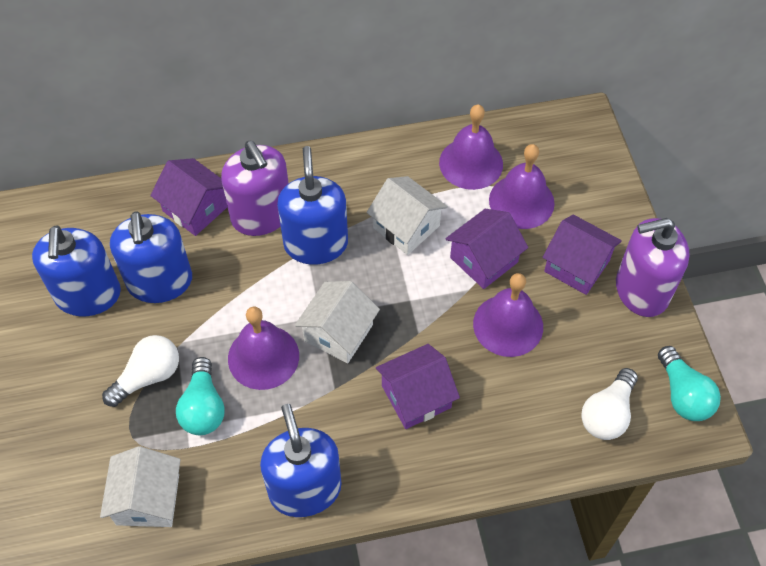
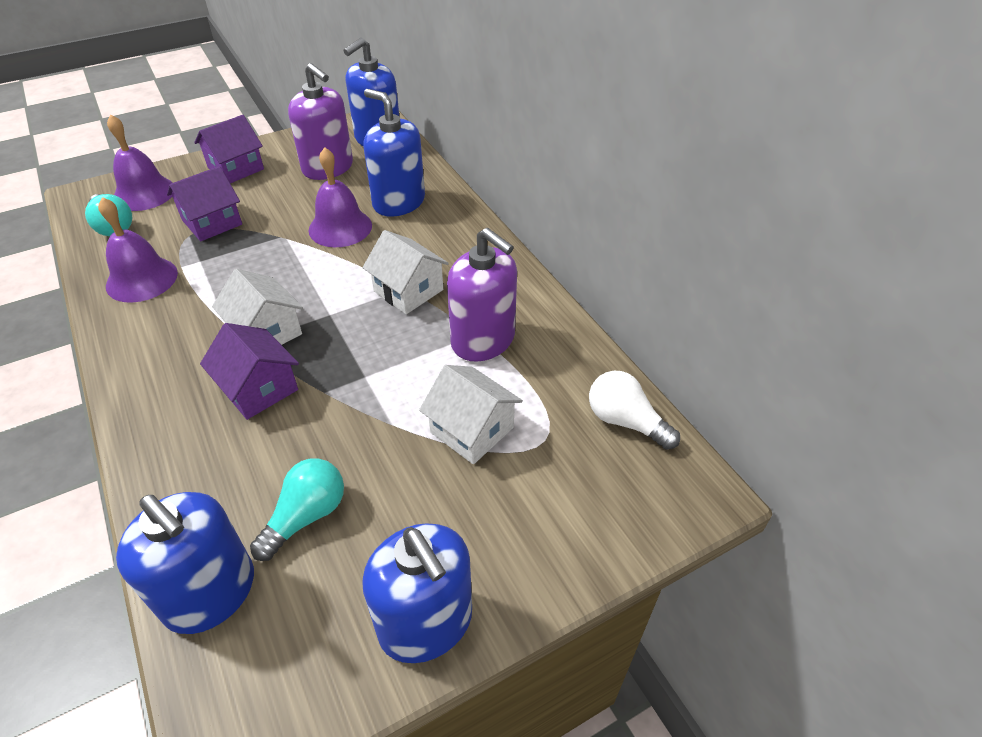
purple bell: 4 -> 3
purple house: 4 -> 3
white light bulb: 2 -> 1

